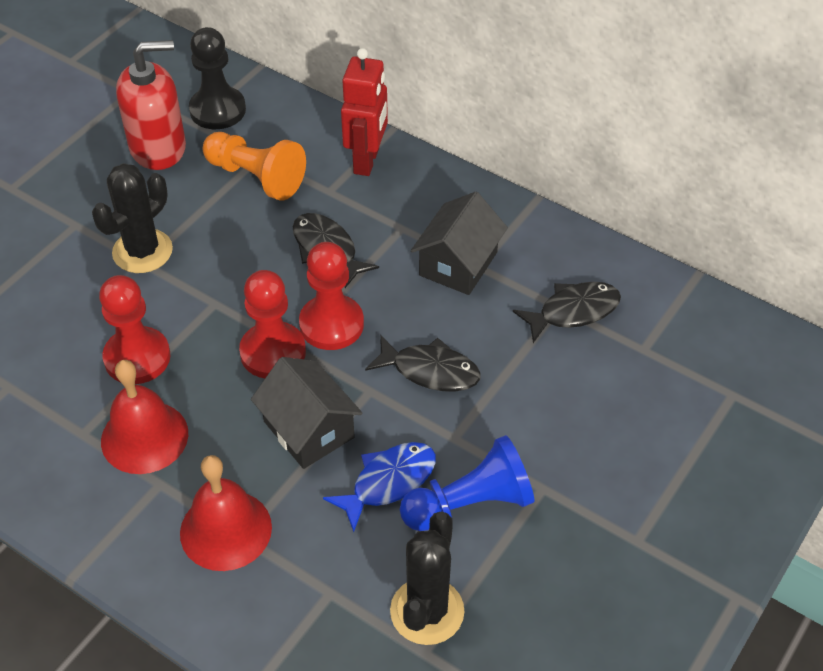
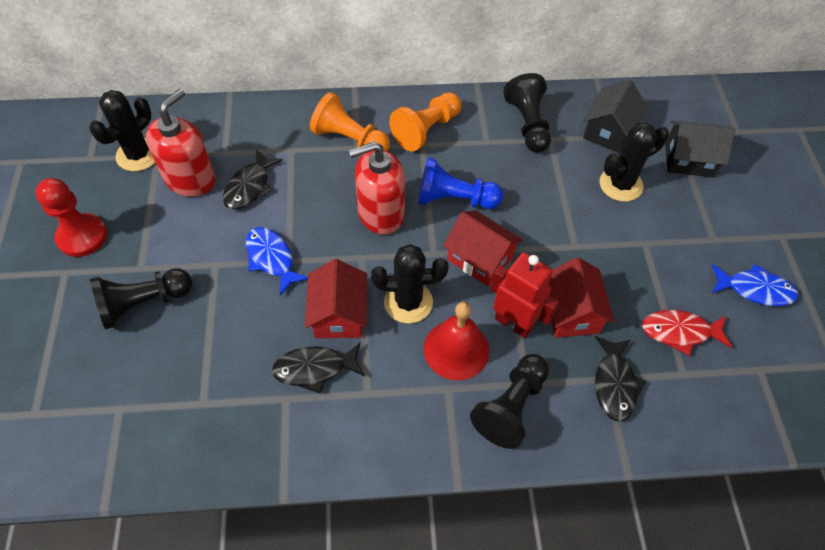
black cactus: 2 -> 3
black pawn: 1 -> 3
blue fish: 1 -> 2
orange pawn: 1 -> 2
red bell: 2 -> 1
red fish: 0 -> 1
red house: 0 -> 3
red pawn: 3 -> 1
red soap dispenser: 1 -> 2

